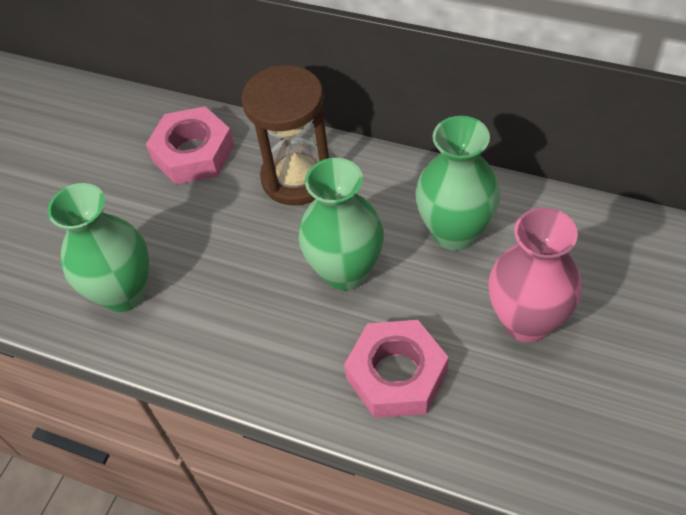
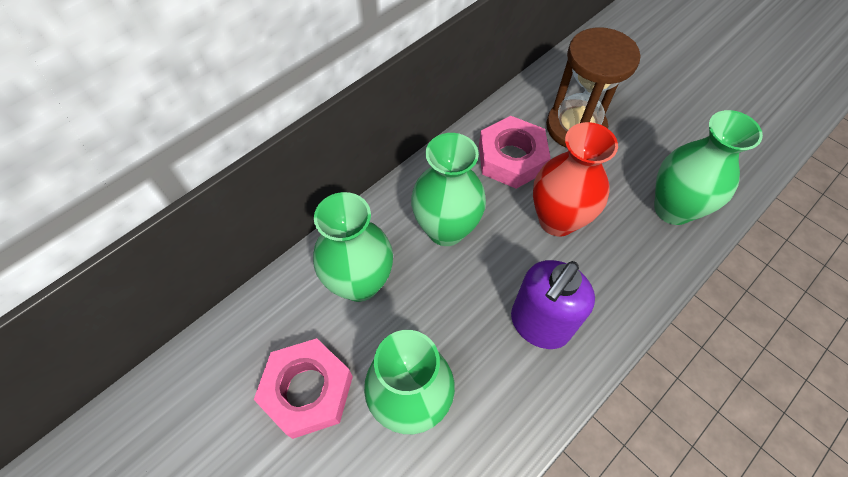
green vase: 3 -> 4
pink vase: 1 -> 0
purple soap dispenser: 0 -> 1
red vase: 0 -> 1

